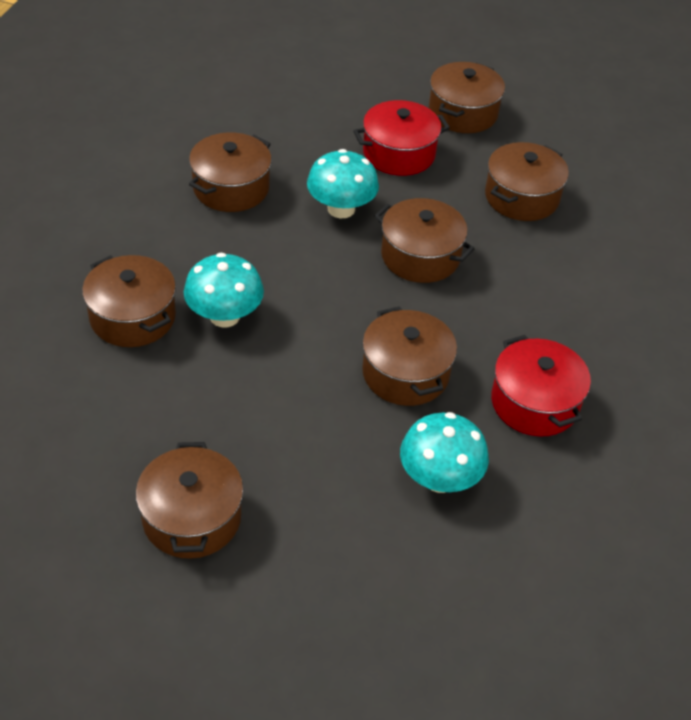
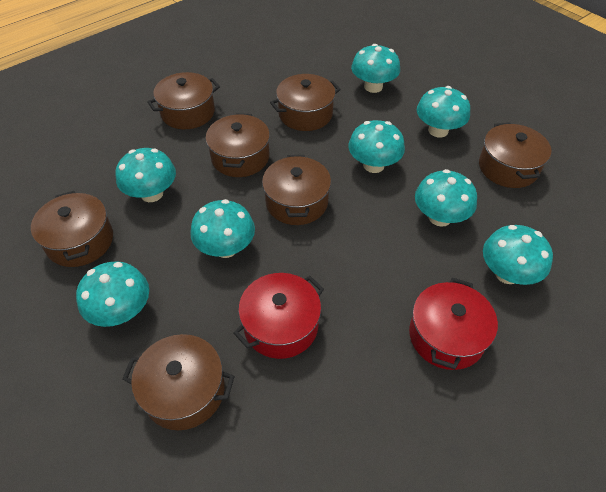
turquoise mushroom: 3 -> 8

